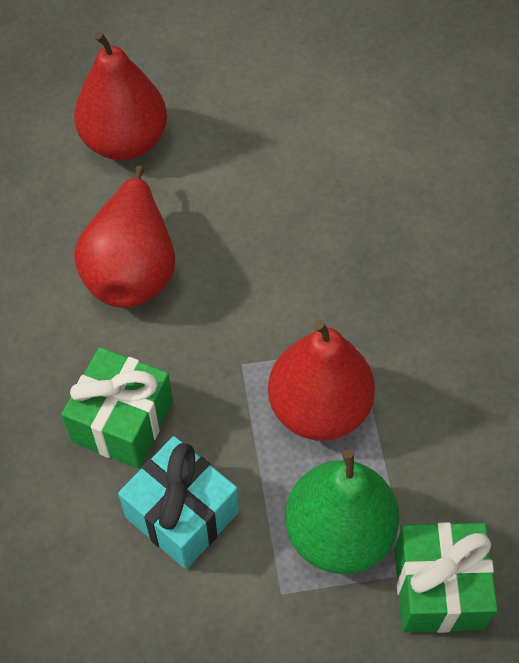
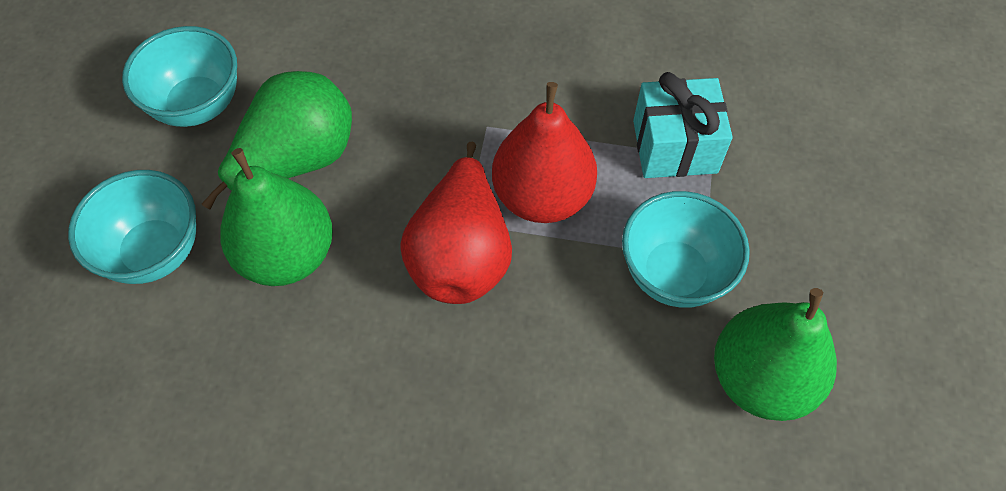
green gift: 2 -> 0
green pear: 1 -> 3
red pear: 3 -> 2
turquoise bowl: 0 -> 3

